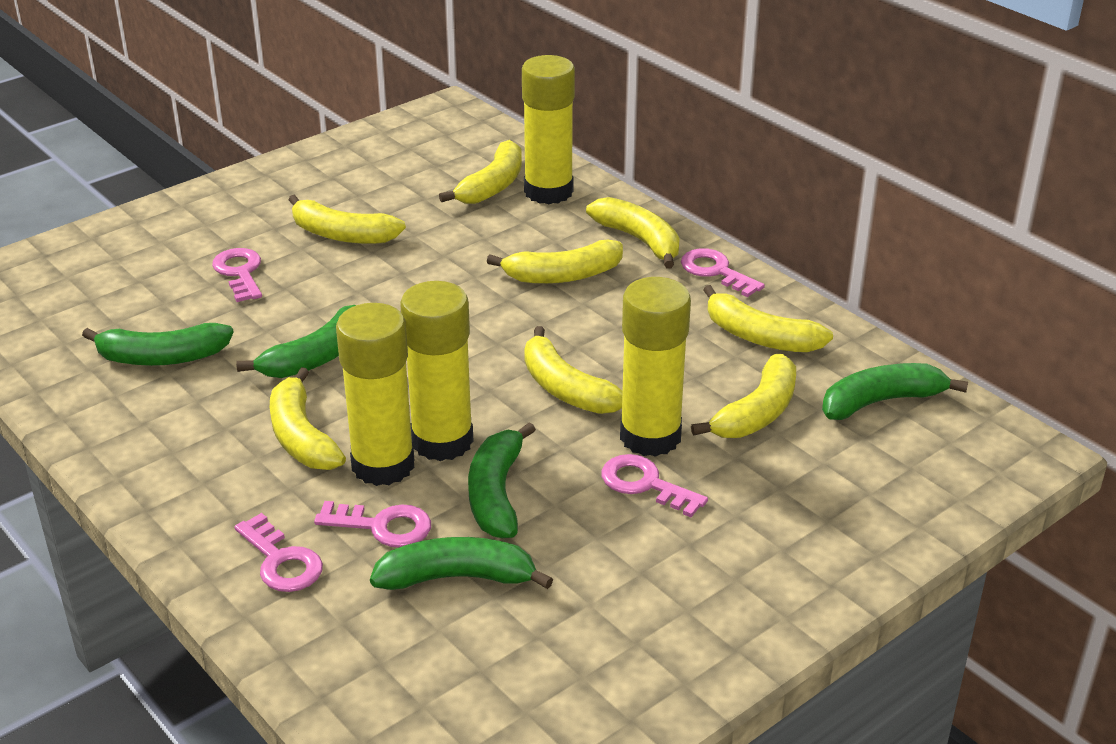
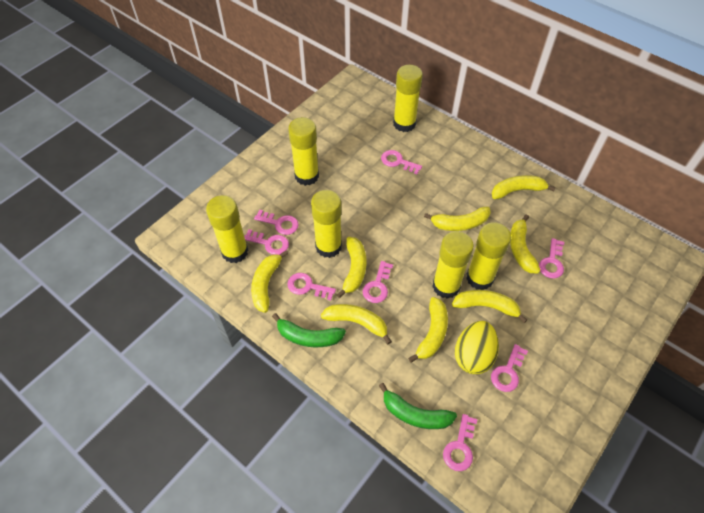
green banana: 5 -> 2
pink key: 5 -> 8
yellow egg: 0 -> 1
yellow glue stick: 4 -> 6

